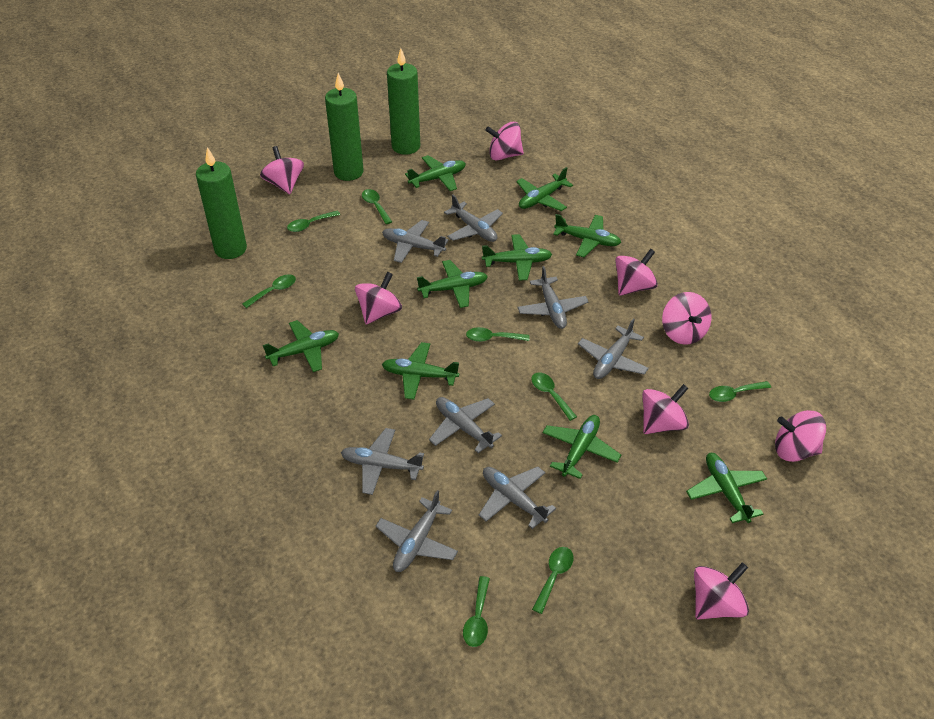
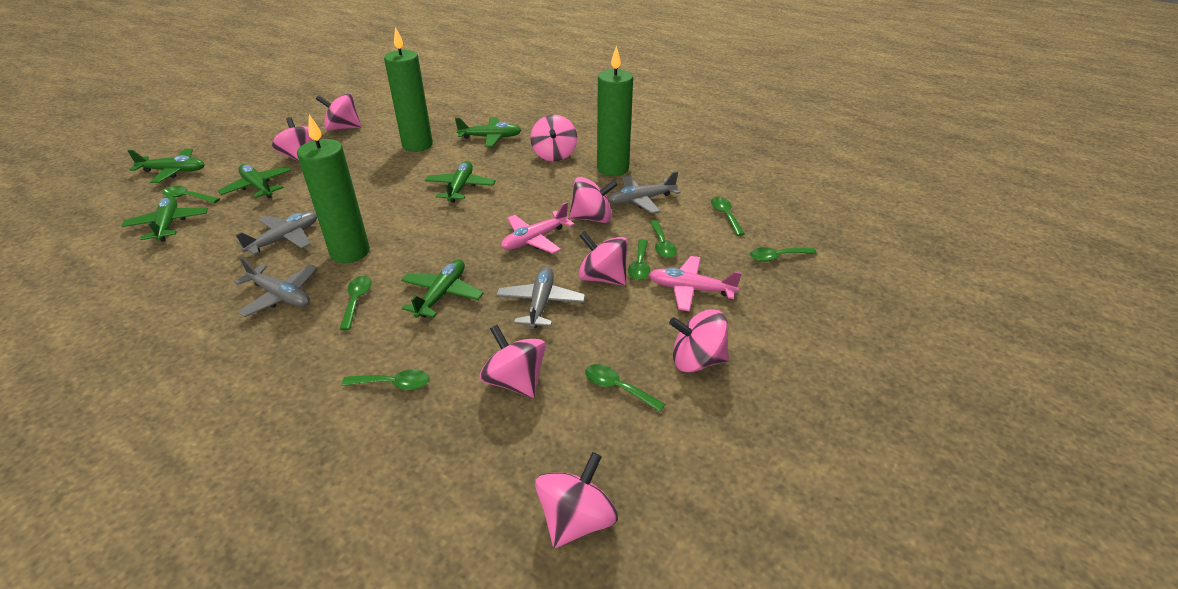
green plane: 9 -> 6
grey plane: 8 -> 4
pink plane: 0 -> 2

